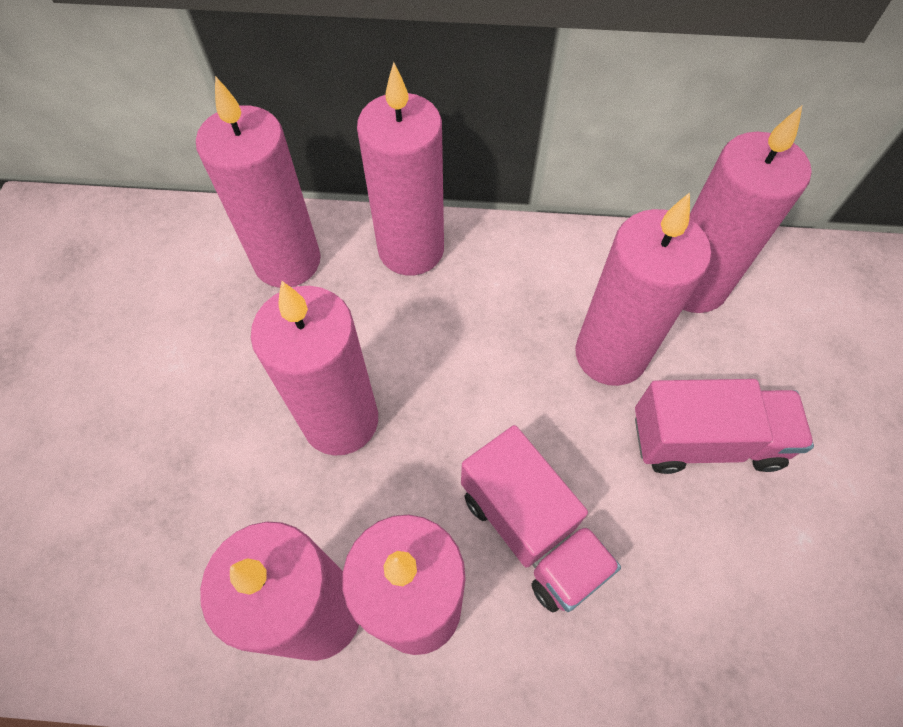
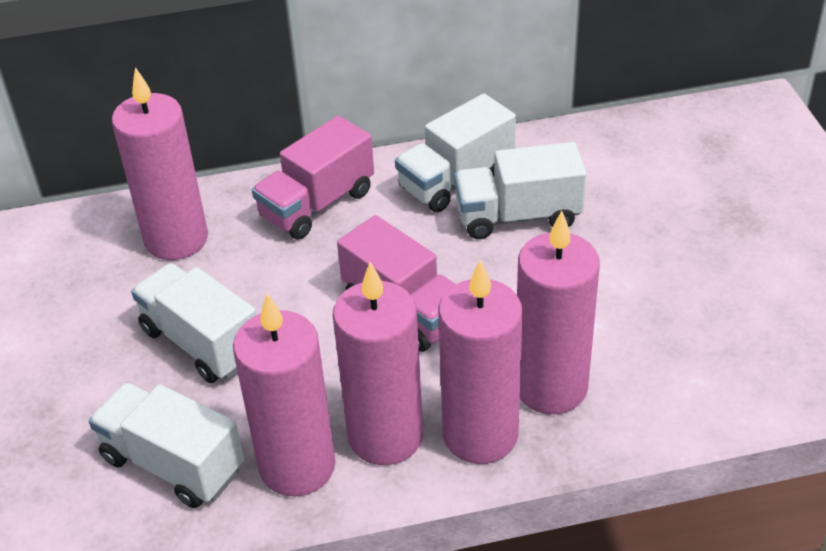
pink candle: 7 -> 5
white truck: 0 -> 4

